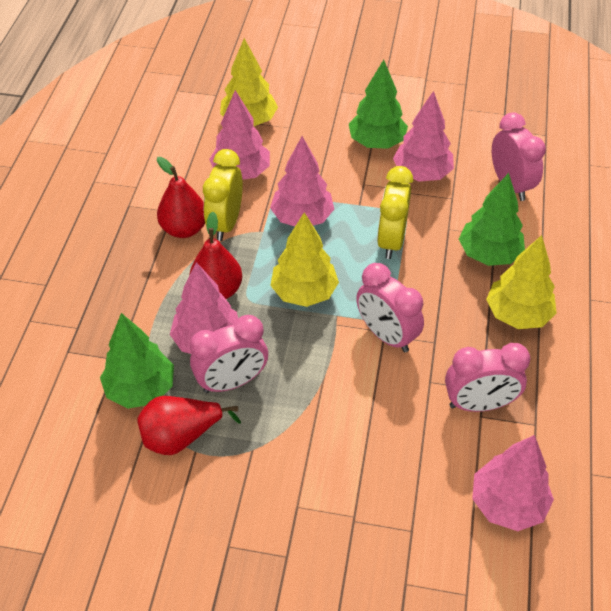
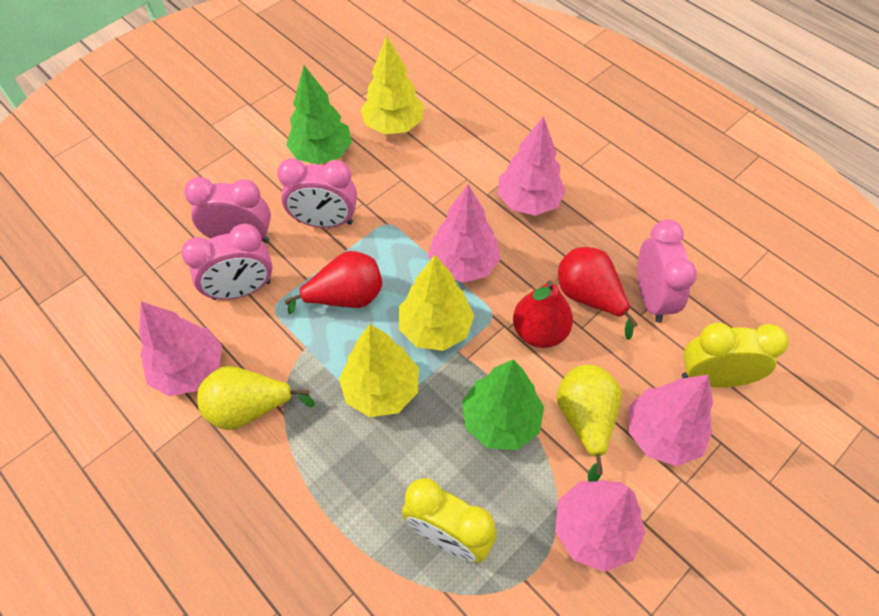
green tree: 3 -> 2
yellow pear: 0 -> 2

